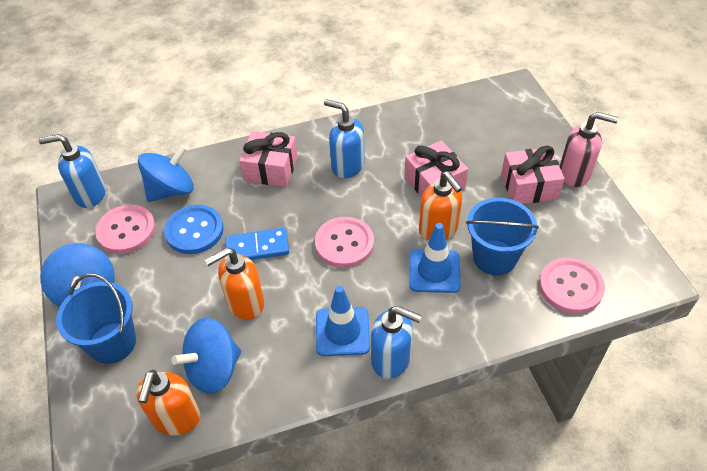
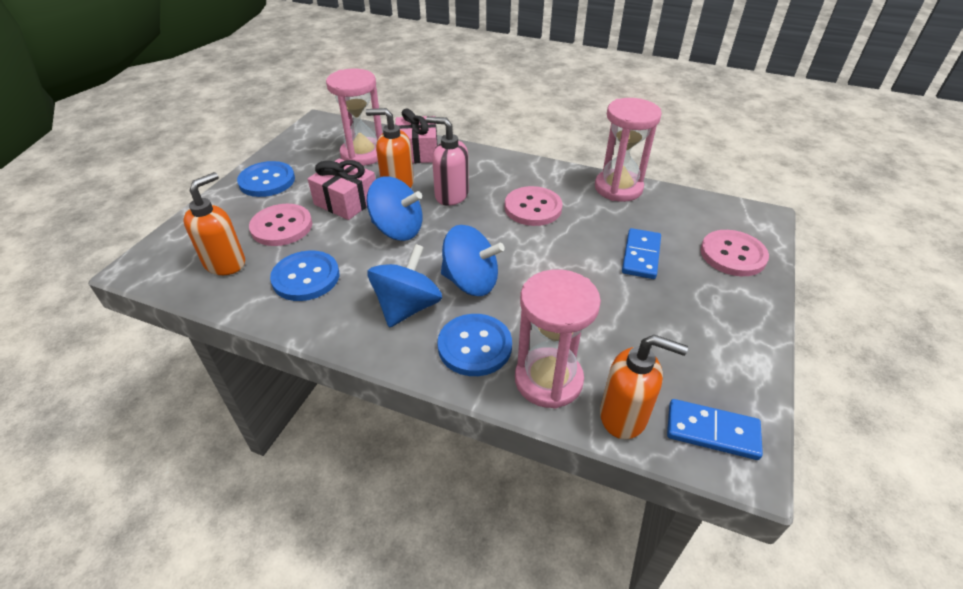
blue bucket: 2 -> 0
blue button: 1 -> 3
blue domino: 1 -> 2
blue soap dispenser: 3 -> 0
blue traffic cone: 2 -> 0
pink gift: 3 -> 2
pink hourglass: 0 -> 3

